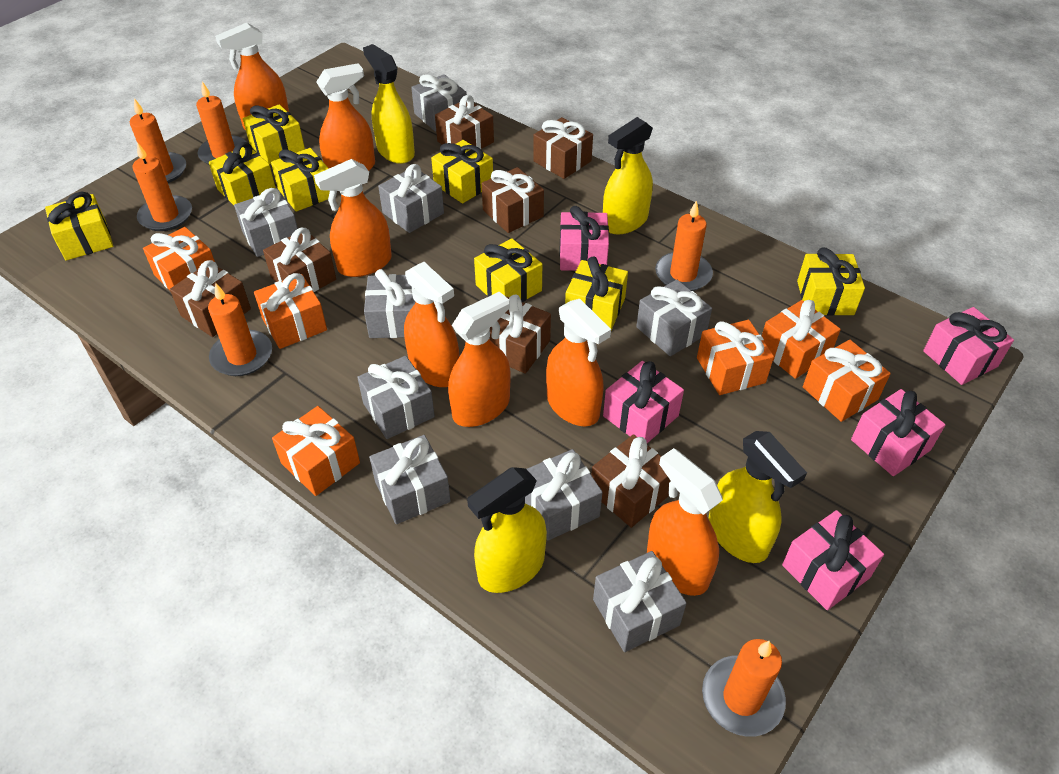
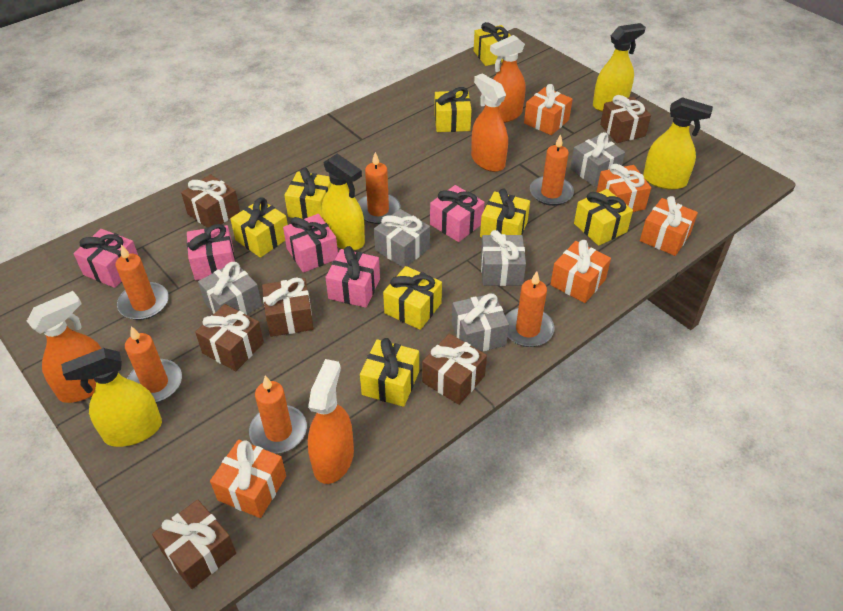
brown gift: 7 -> 6
grey gift: 9 -> 5
orange gift: 6 -> 5
orange spray bottle: 7 -> 4

